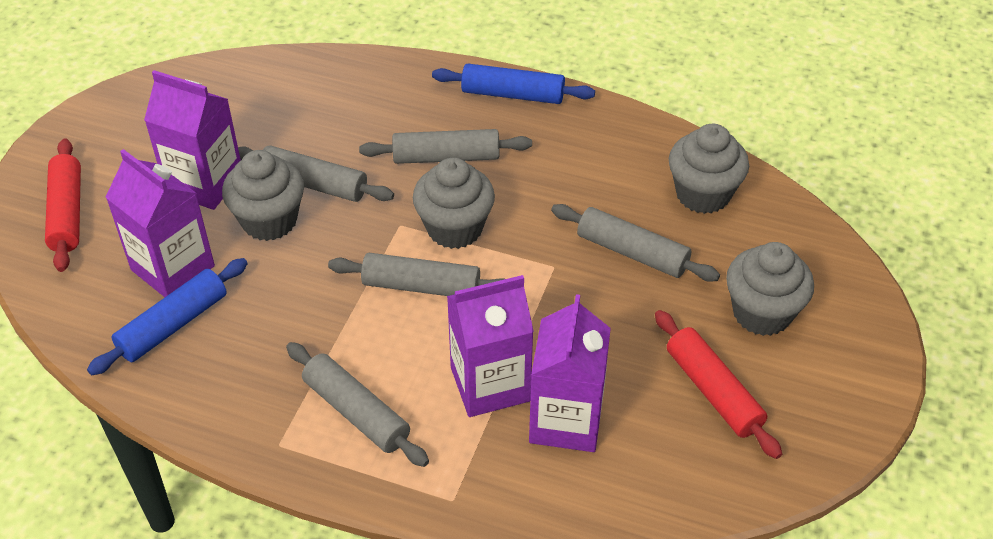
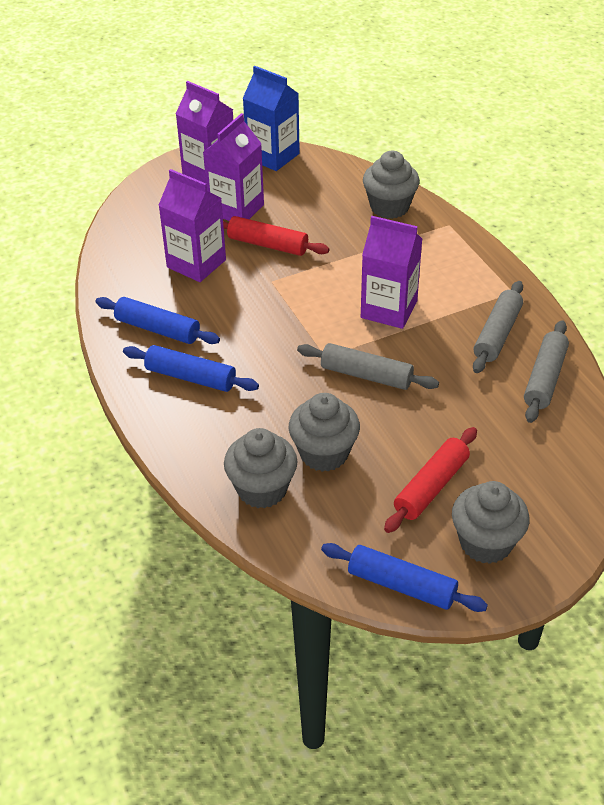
blue carton: 0 -> 1
blue rolling pin: 2 -> 3
grey rolling pin: 5 -> 3

